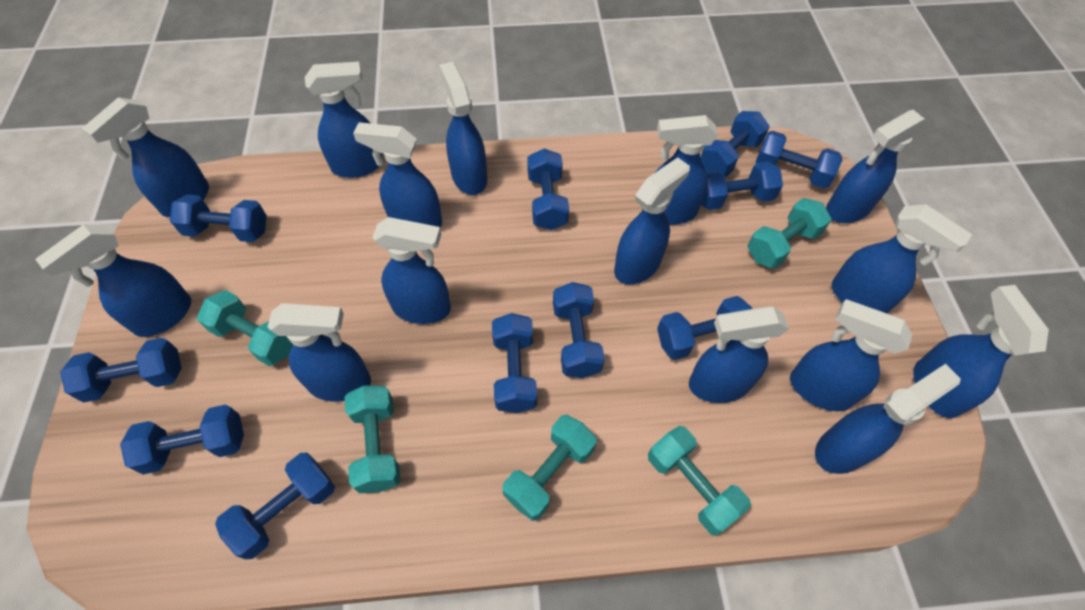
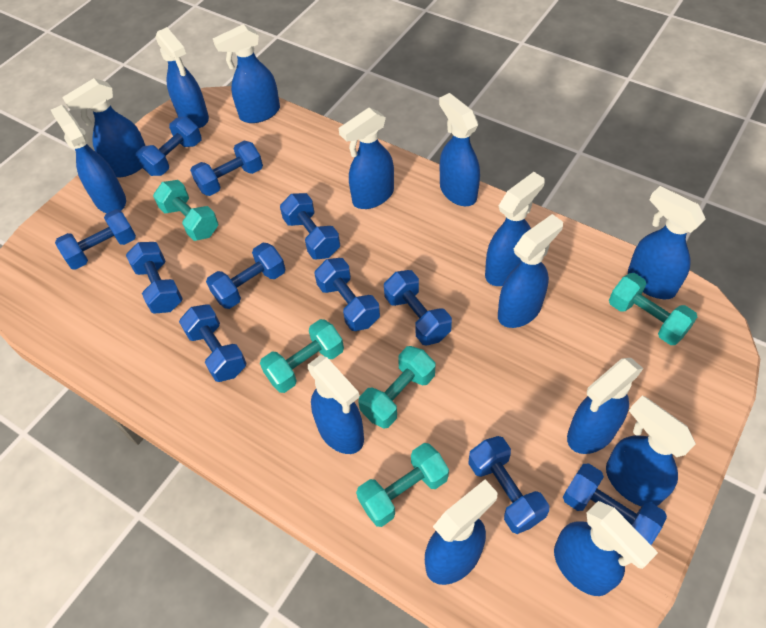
blue spray bottle: 15 -> 14

